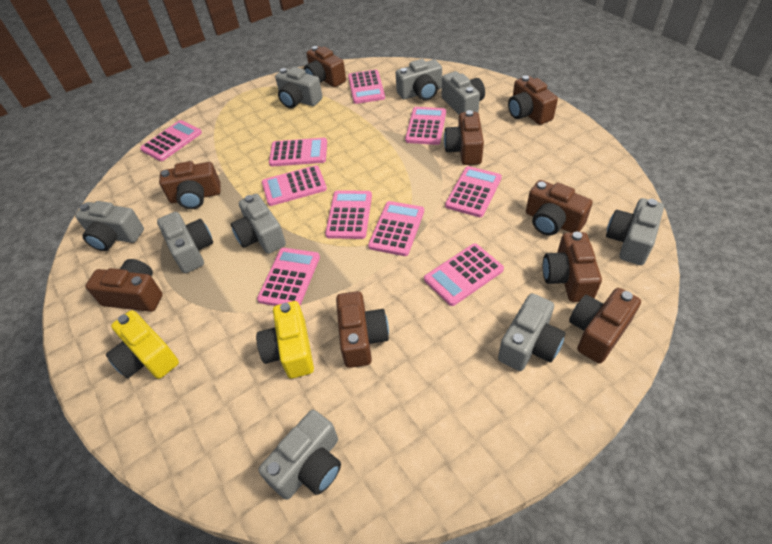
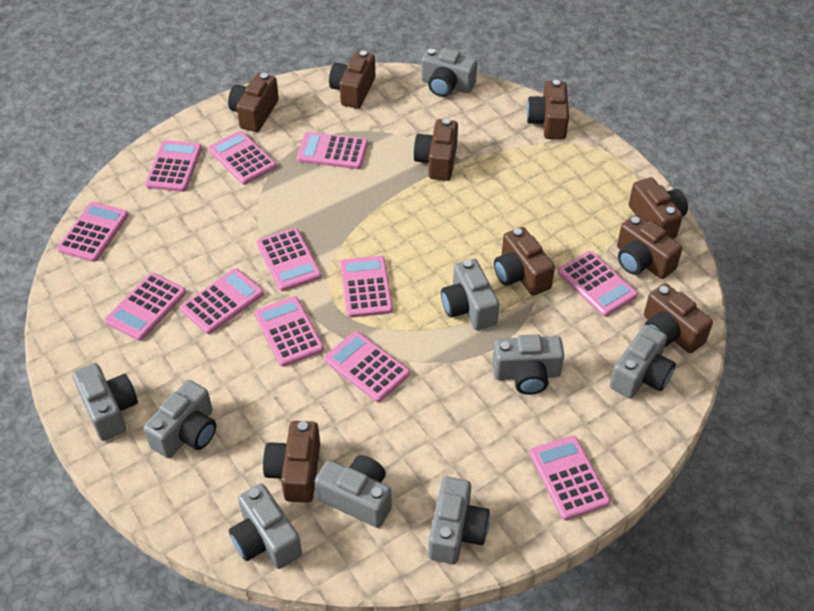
pink calculator: 10 -> 12
yellow camera: 2 -> 0

